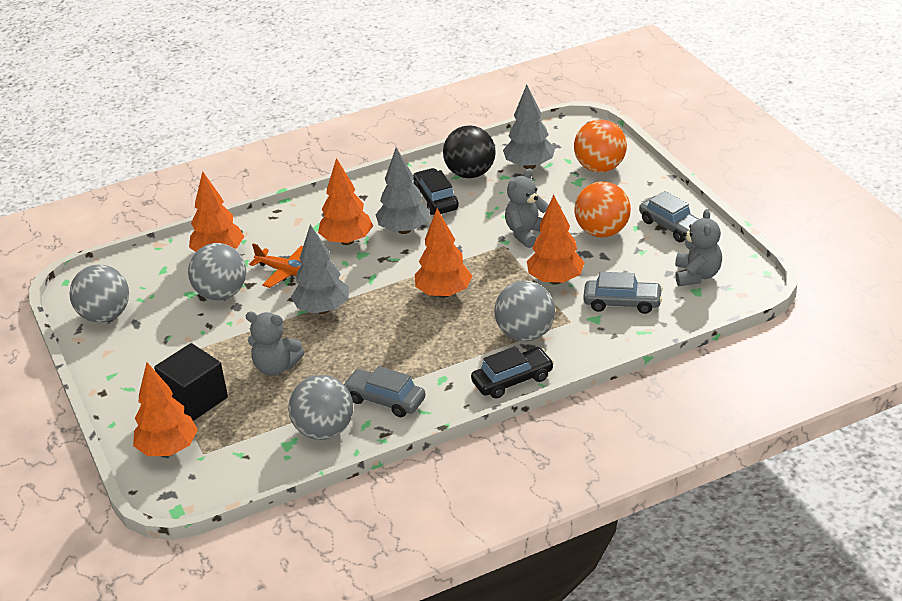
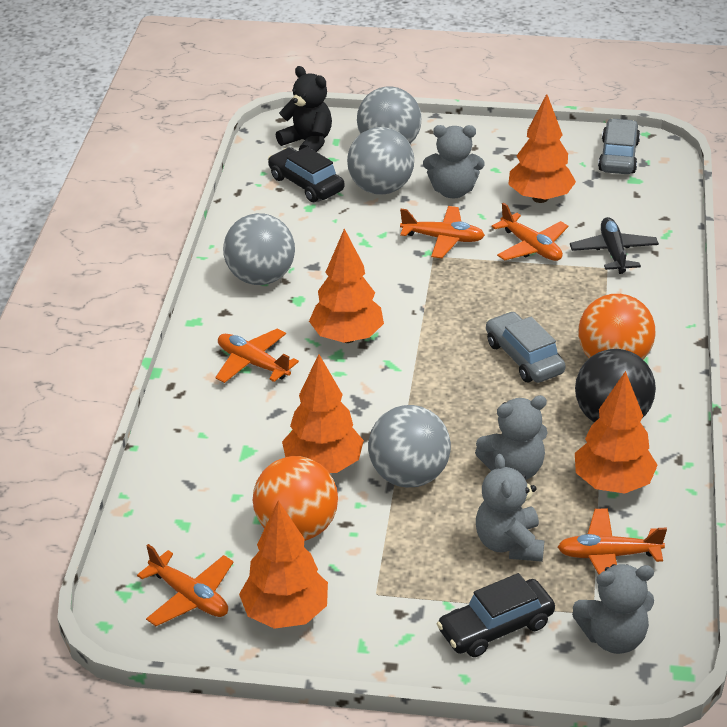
black cube: 1 -> 0
black plane: 0 -> 1
black teddy bear: 0 -> 1
grey car: 3 -> 2
grey teddy bear: 3 -> 4
grey tree: 3 -> 0
orange plane: 1 -> 5

